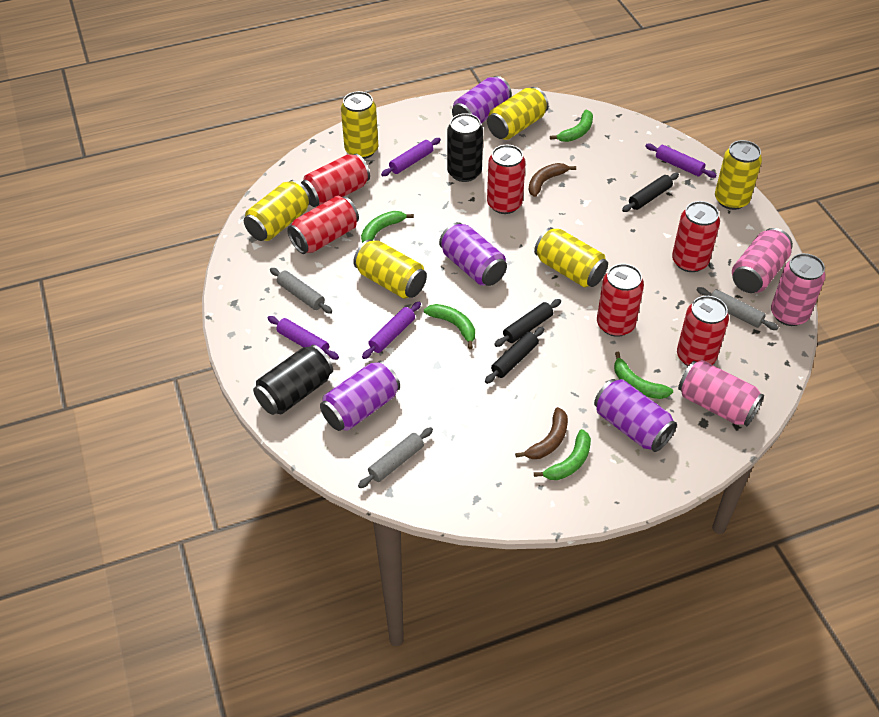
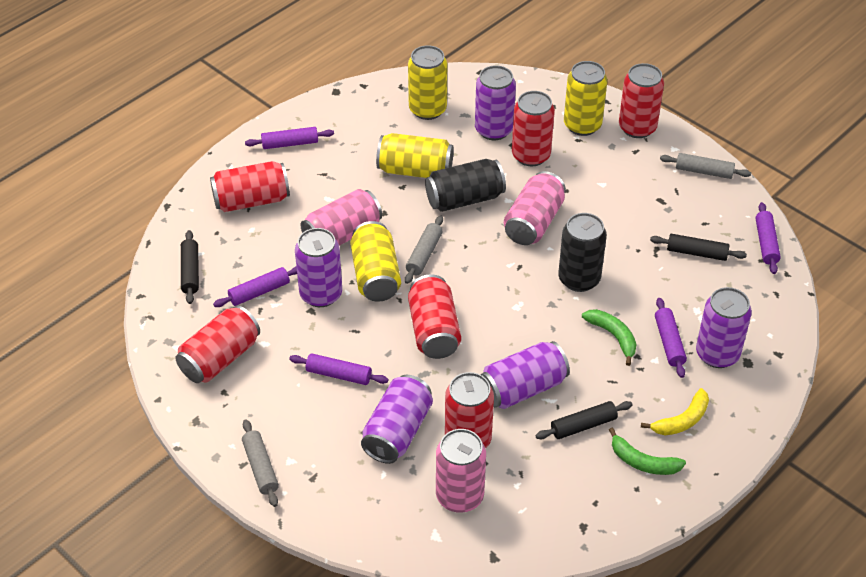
brown banana: 2 -> 0
green banana: 5 -> 2
purple can: 4 -> 5
purple rolling pin: 4 -> 5
yellow banana: 0 -> 1
yellow can: 6 -> 4

